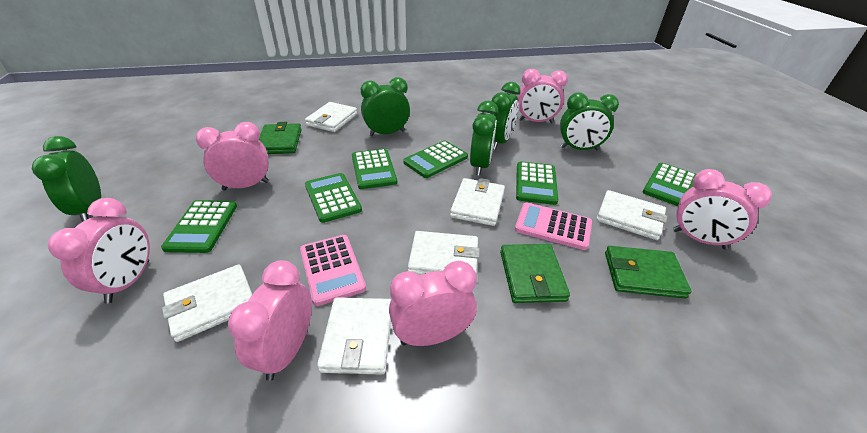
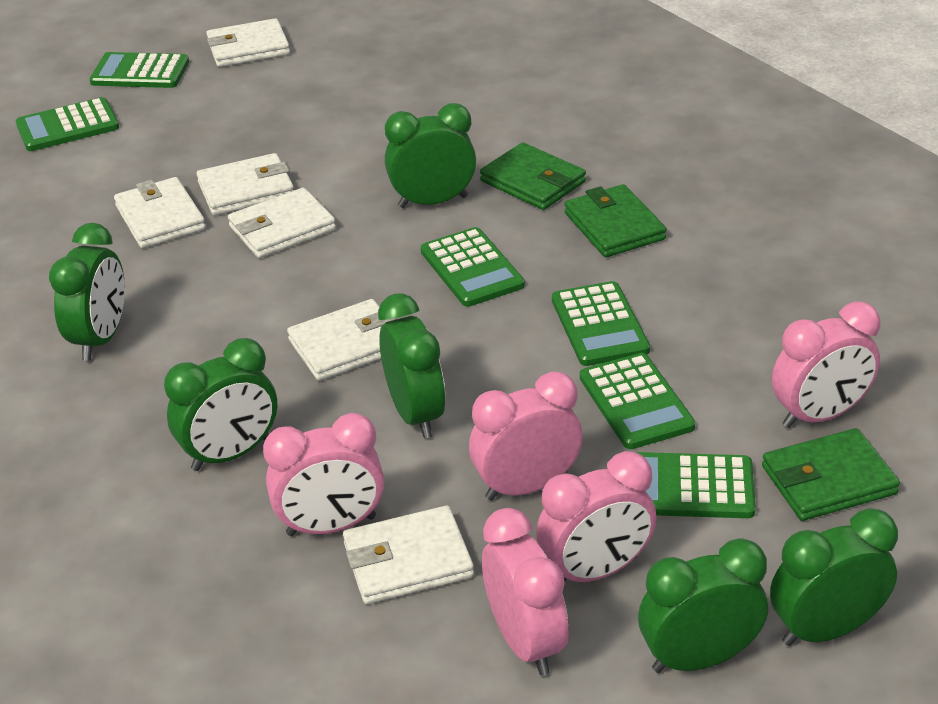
green clock: 5 -> 6
pink calculator: 2 -> 0
pink clock: 6 -> 5

